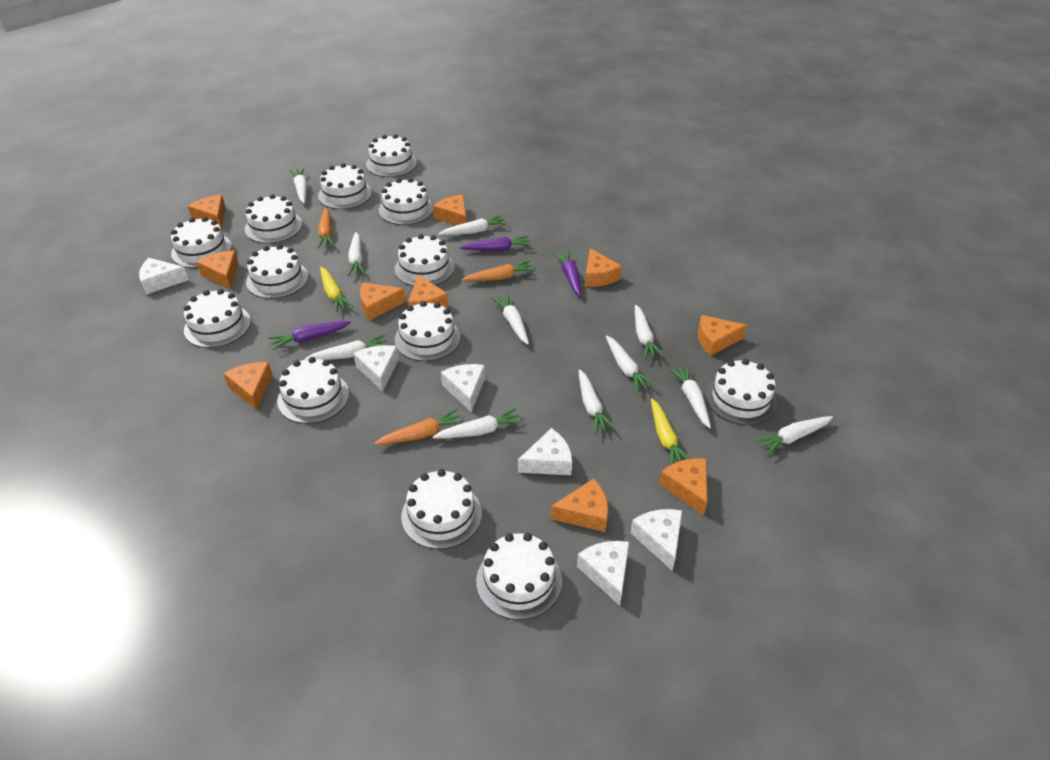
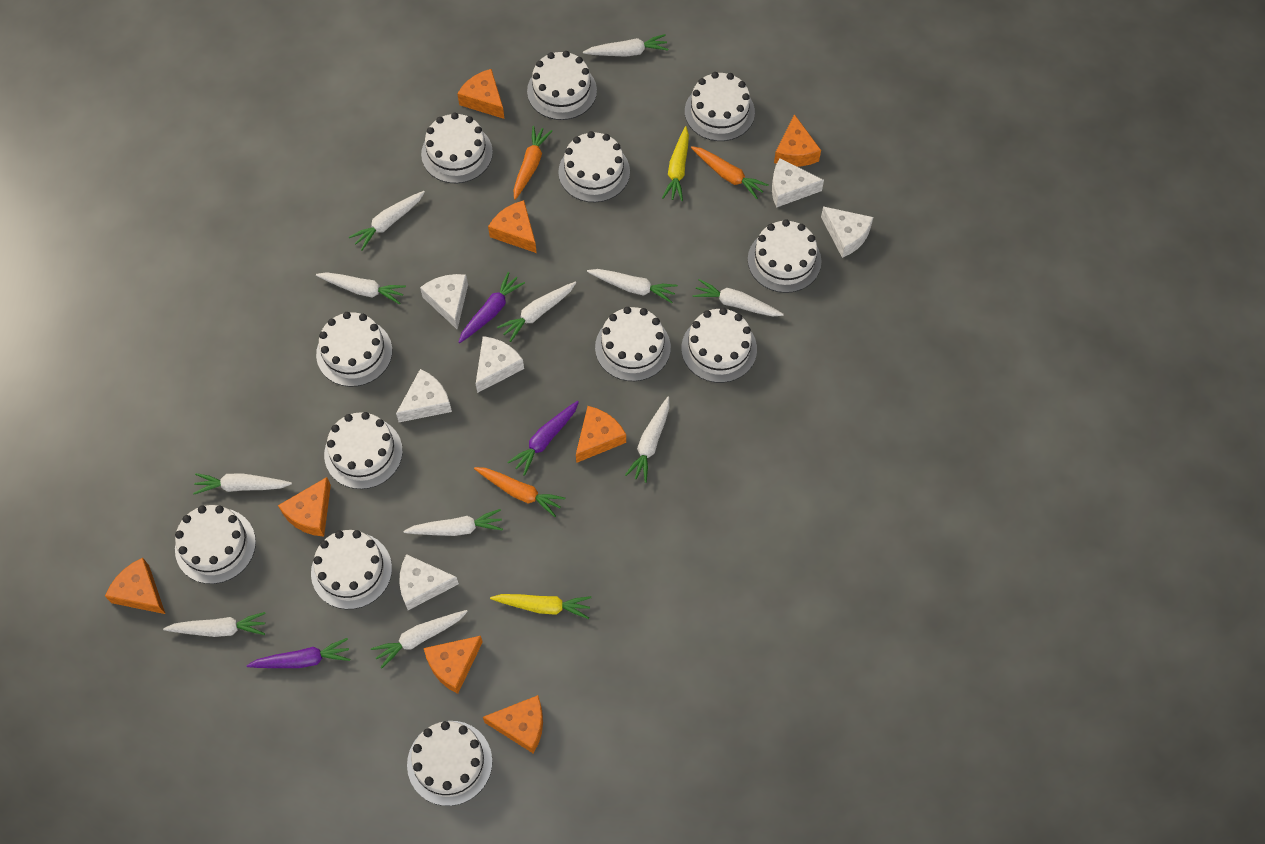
orange cheese: 10 -> 8
white cake: 13 -> 12

